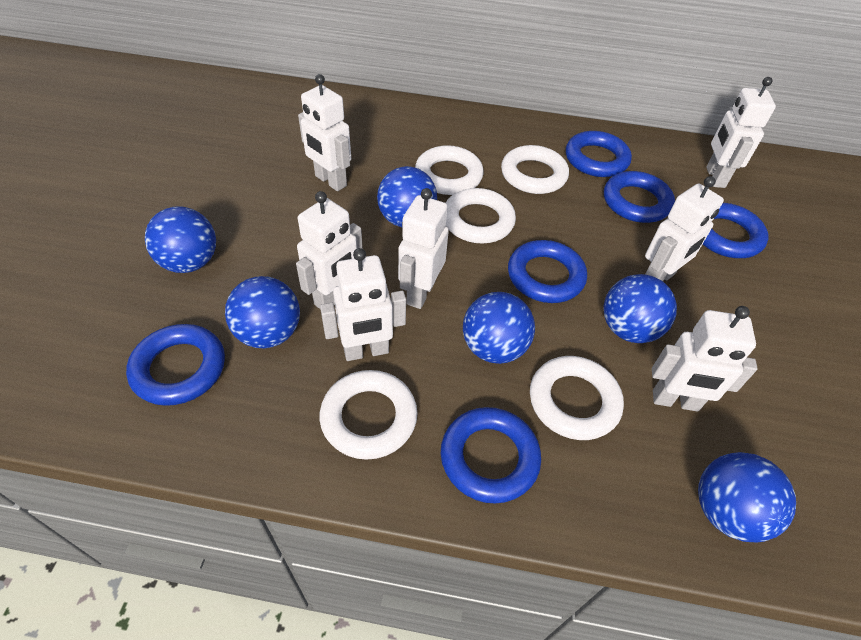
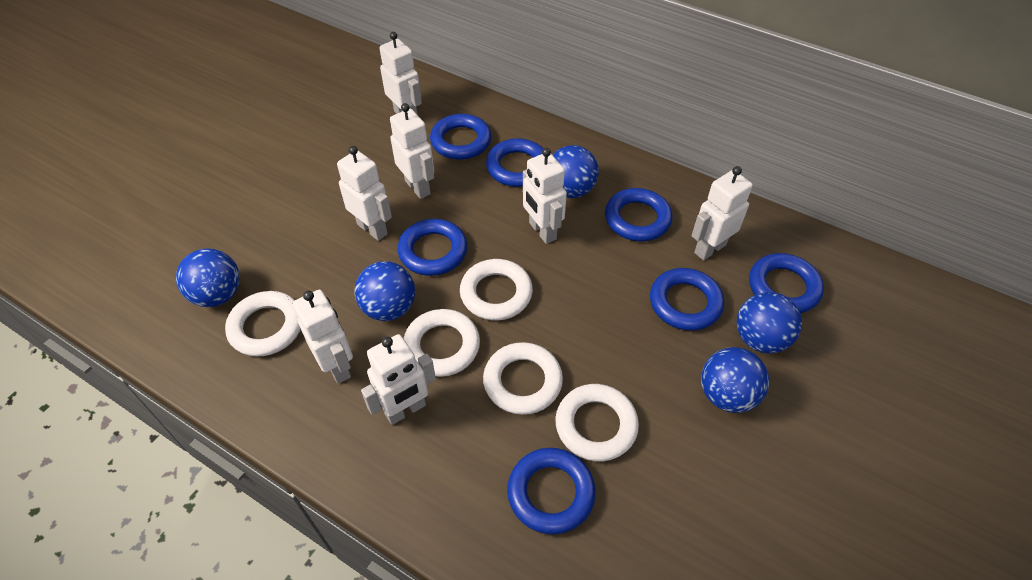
blue ball: 6 -> 5
blue ring: 6 -> 7

